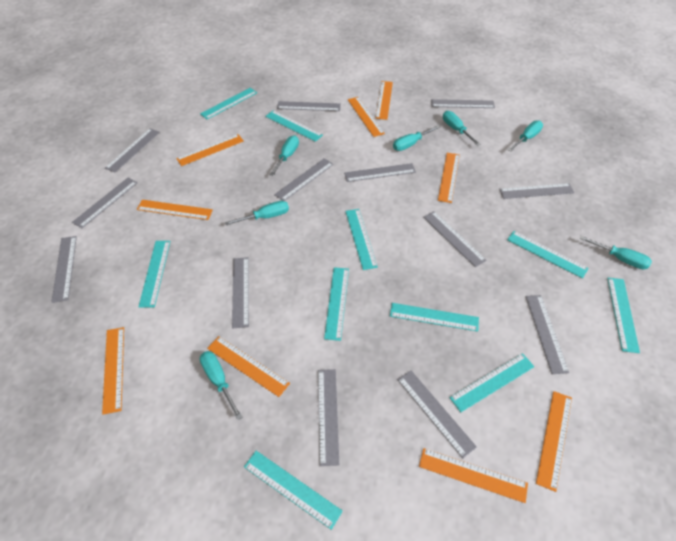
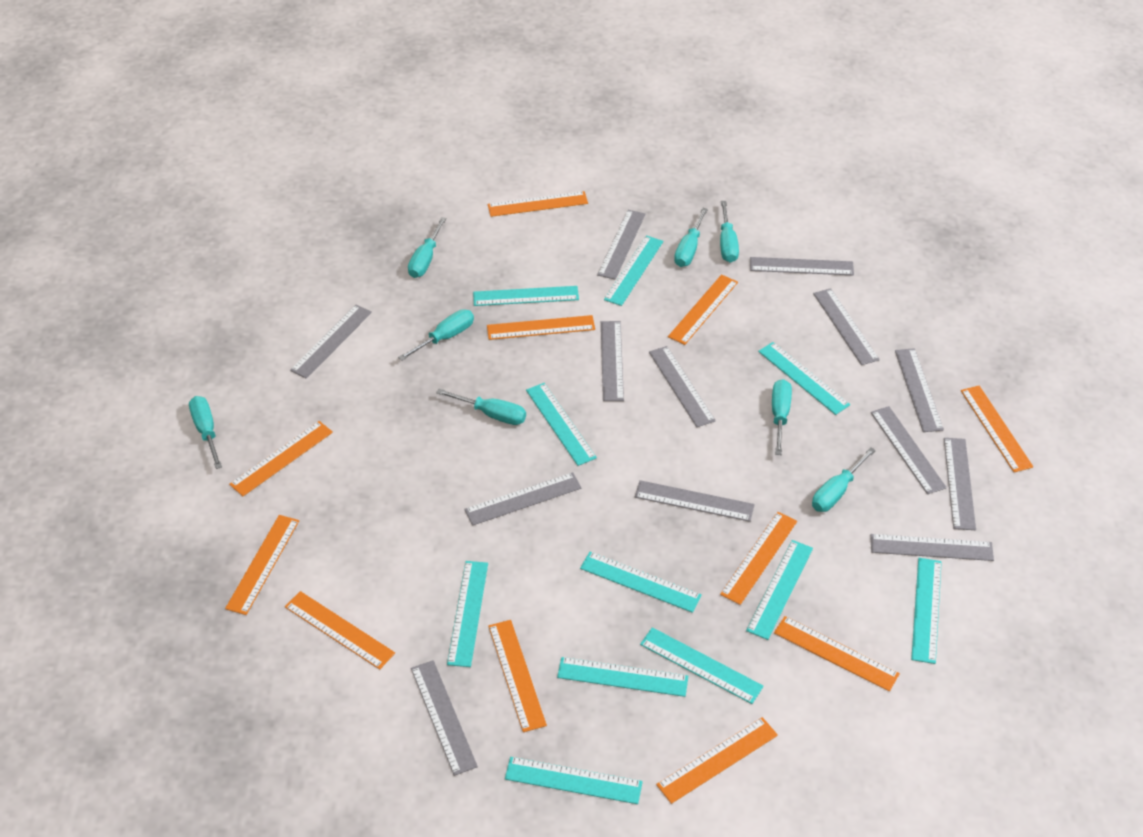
orange ruler: 9 -> 11
turquoise ruler: 10 -> 11
turquoise screwdriver: 7 -> 8

